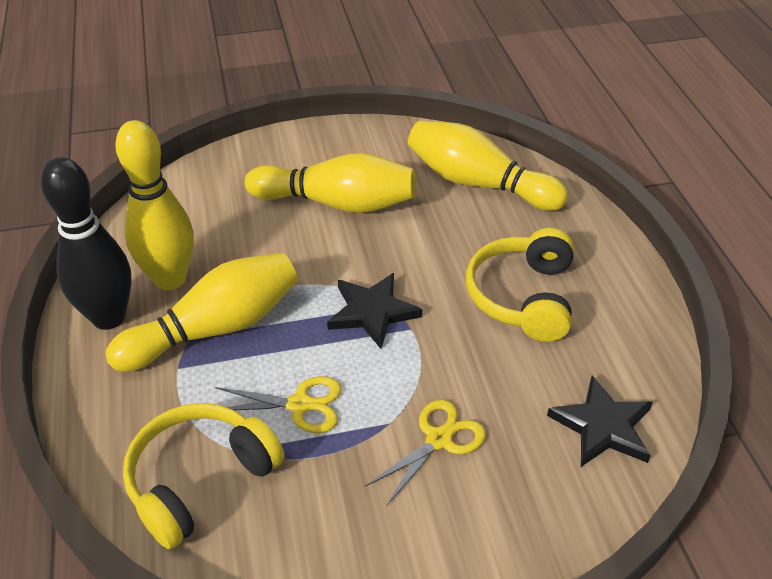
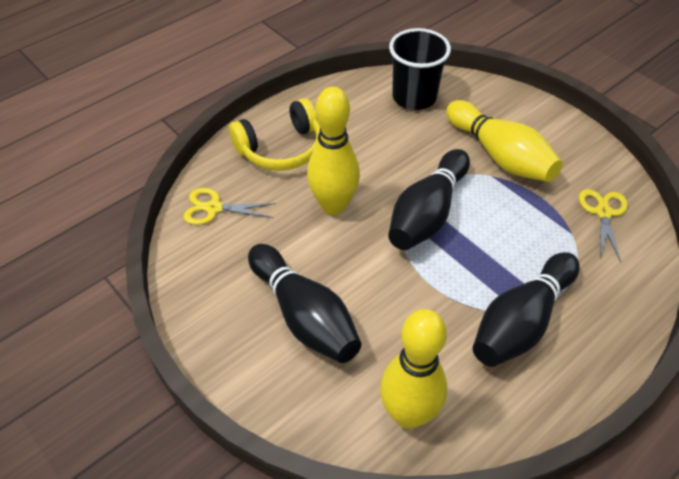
black bowling pin: 1 -> 3
black cup: 0 -> 1
black star: 2 -> 0
yellow bowling pin: 4 -> 3
yellow headphones: 2 -> 1

